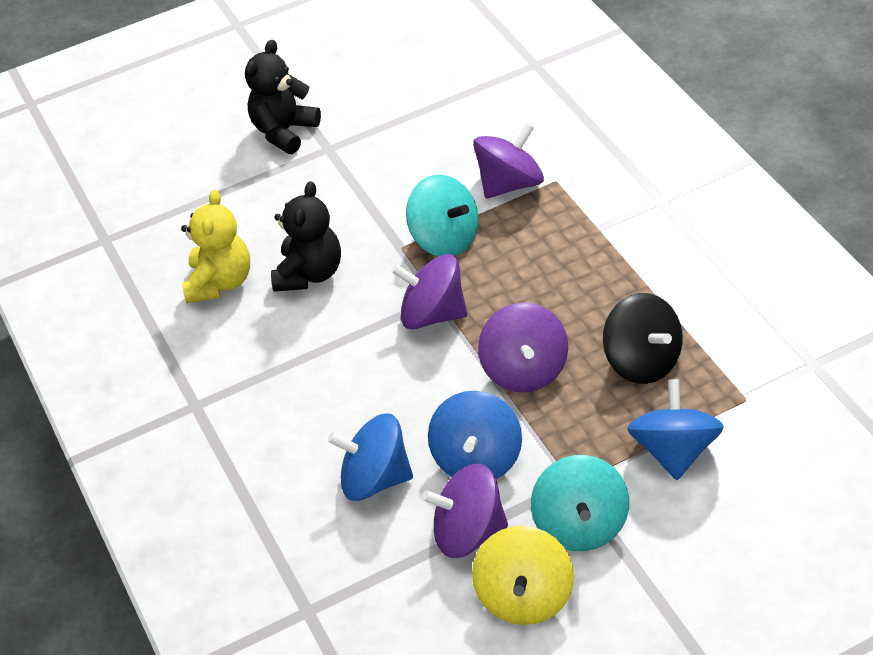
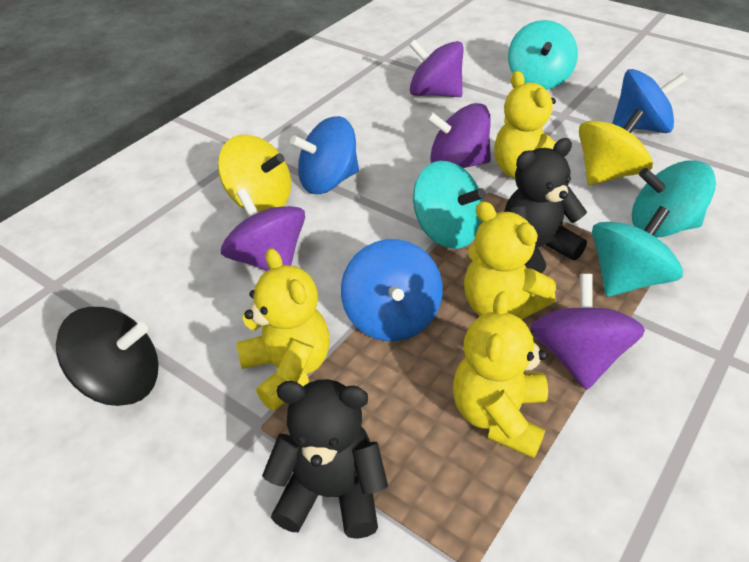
turquoise spinning top: 2 -> 4
yellow spinning top: 1 -> 2
yellow teddy bear: 1 -> 4

